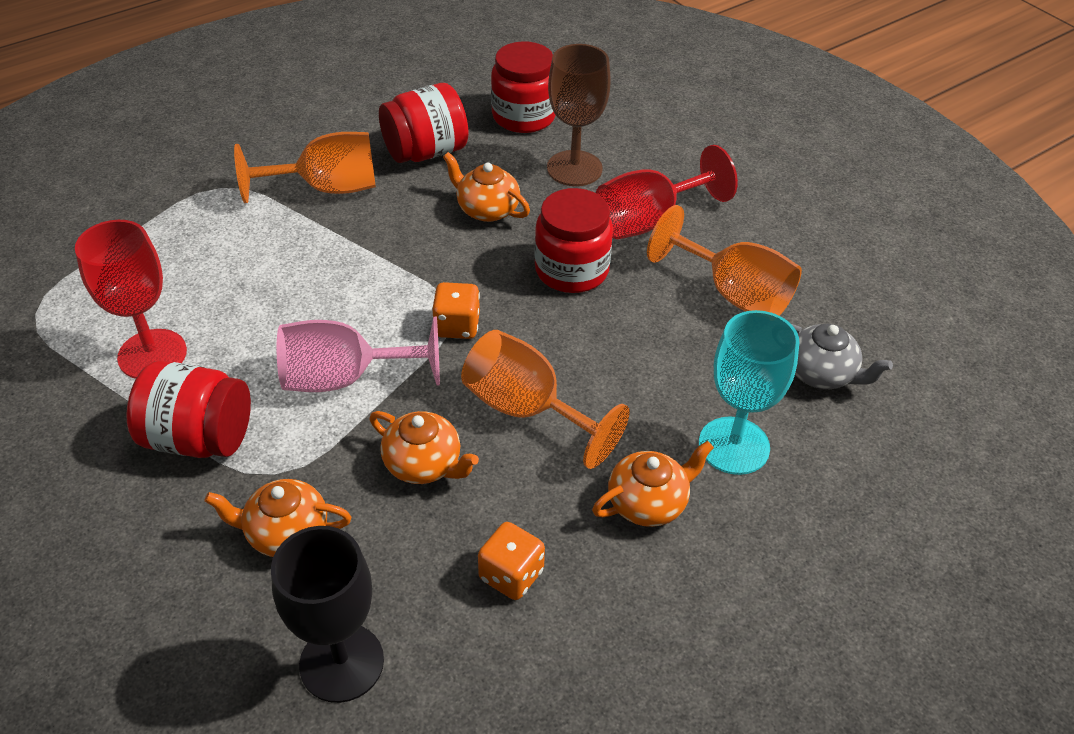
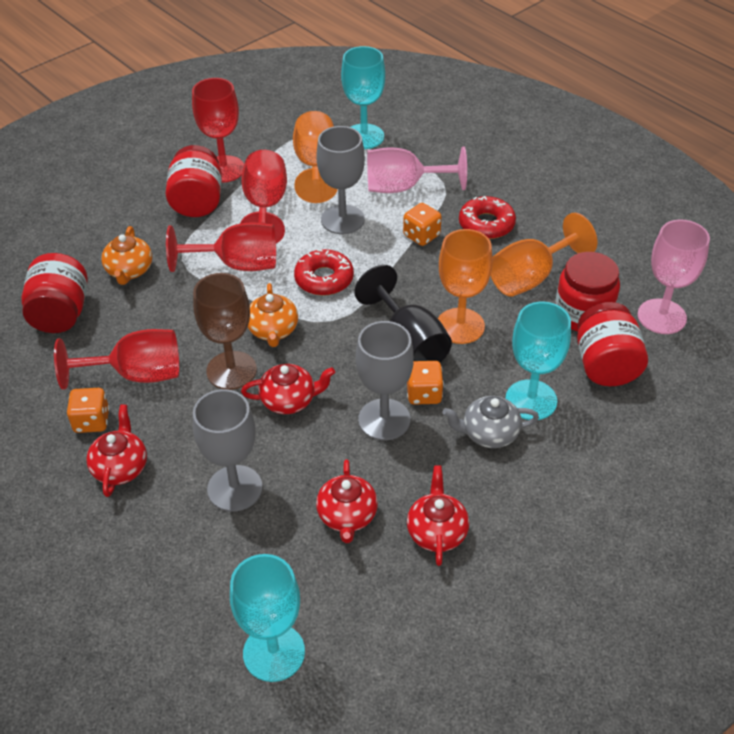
grey goblet: 0 -> 3
orange dice: 2 -> 3
orange teapot: 4 -> 2
pink goblet: 1 -> 2
red donut: 0 -> 2
red goblet: 2 -> 4
red teapot: 0 -> 4
turquoise goblet: 1 -> 3

